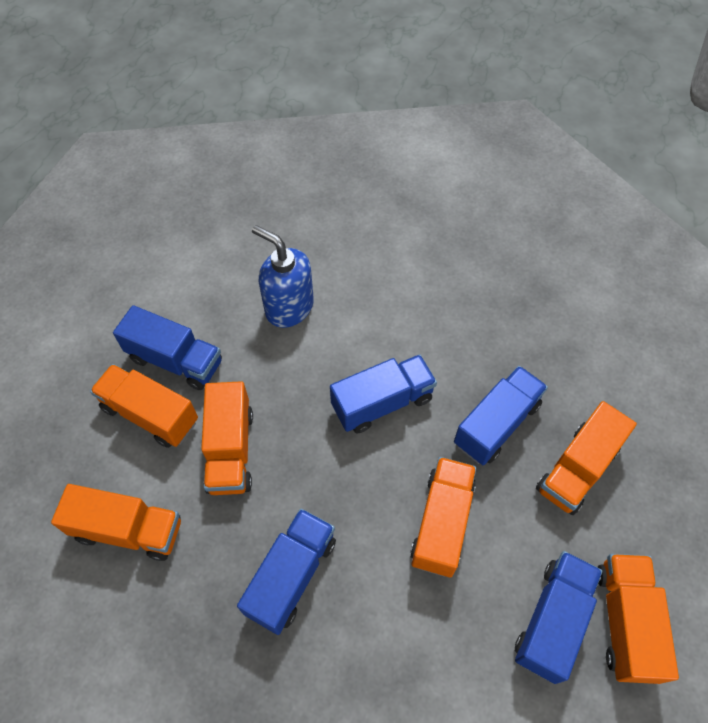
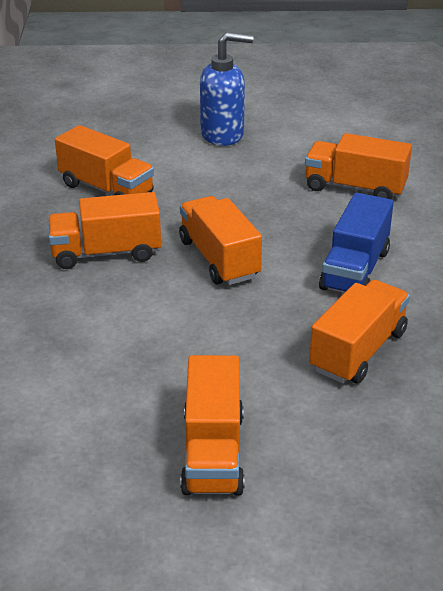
blue truck: 5 -> 1

